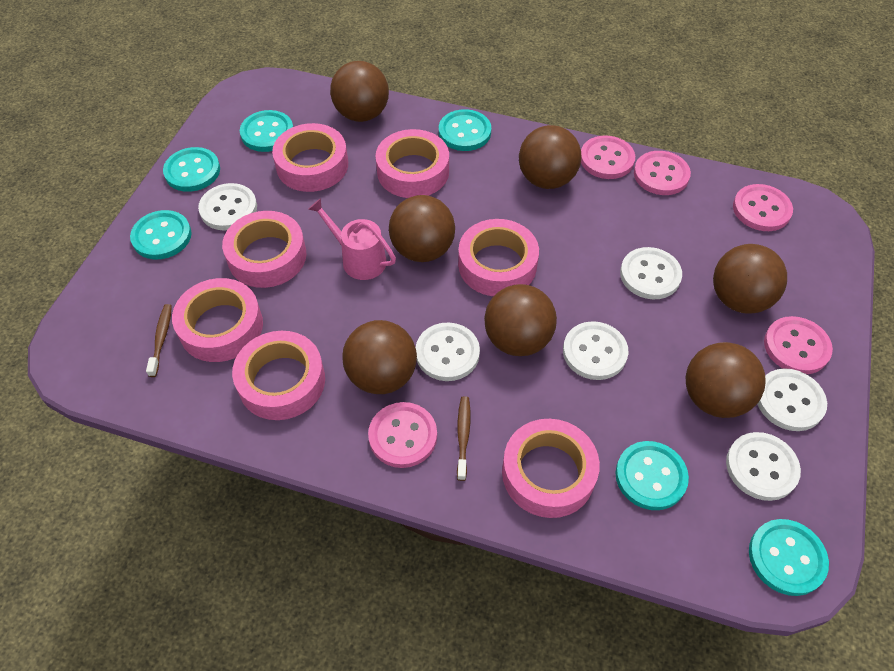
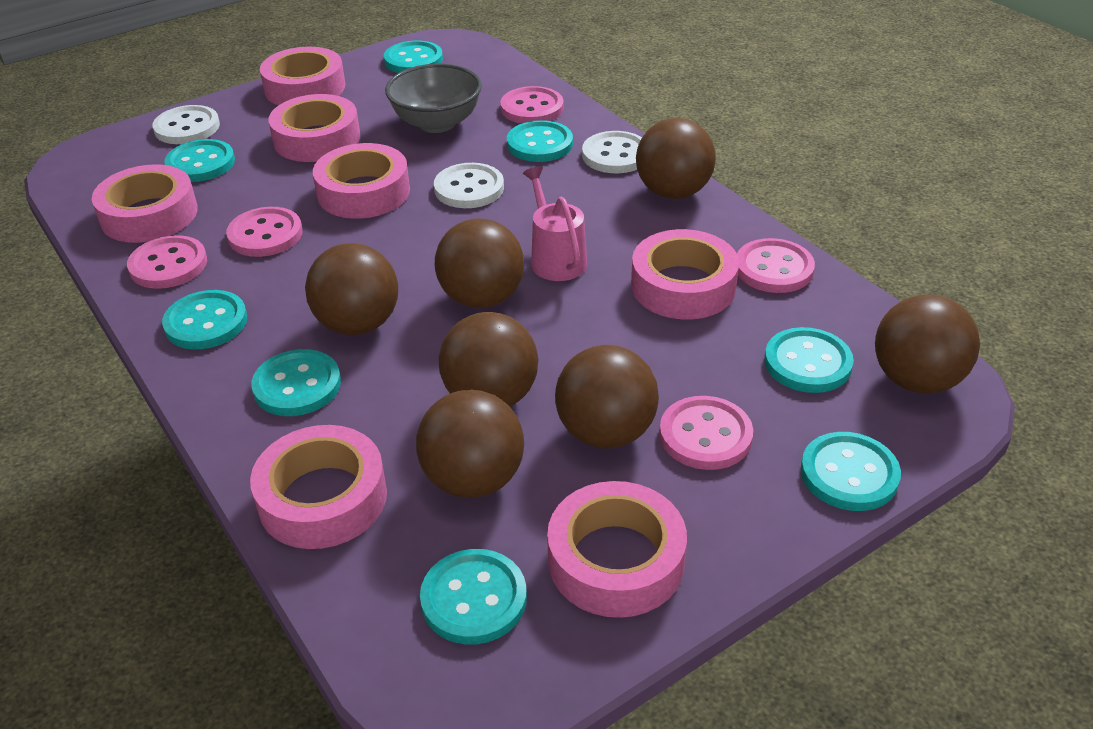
brown toothbrush: 2 -> 0
grey bowl: 0 -> 1
turquoise button: 6 -> 8
white button: 6 -> 3

